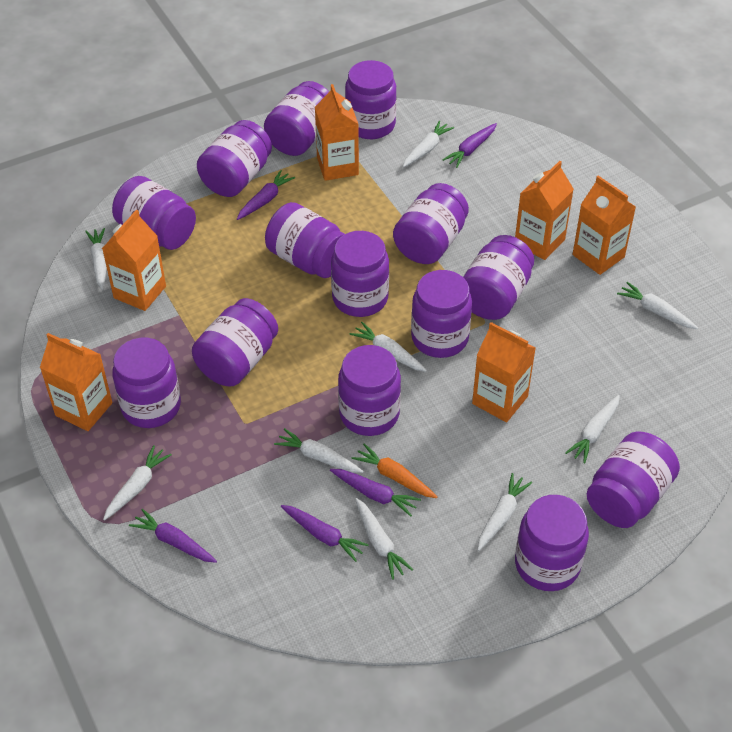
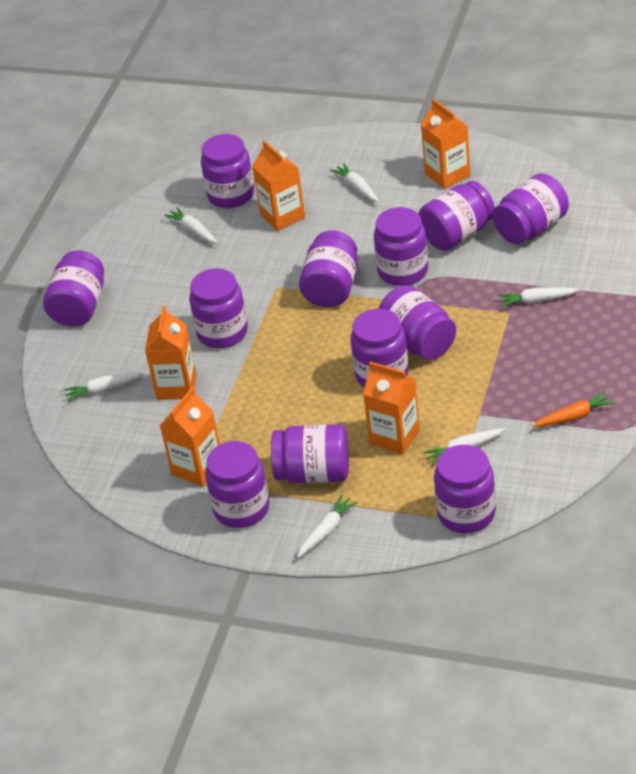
orange carton: 6 -> 5
purple carrot: 5 -> 0
purple jar: 14 -> 12
white carrot: 9 -> 6

